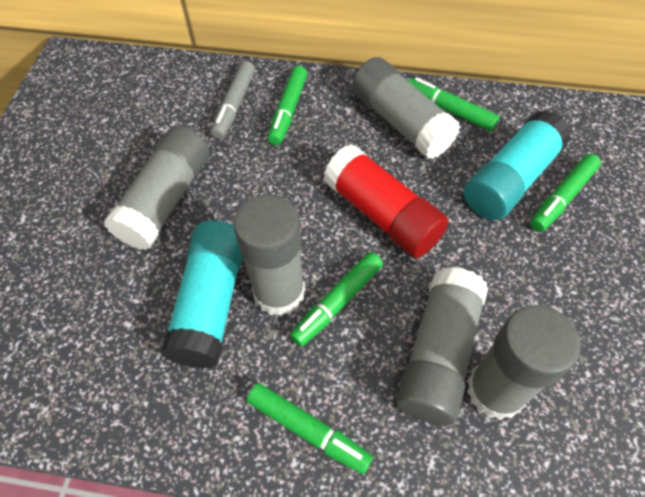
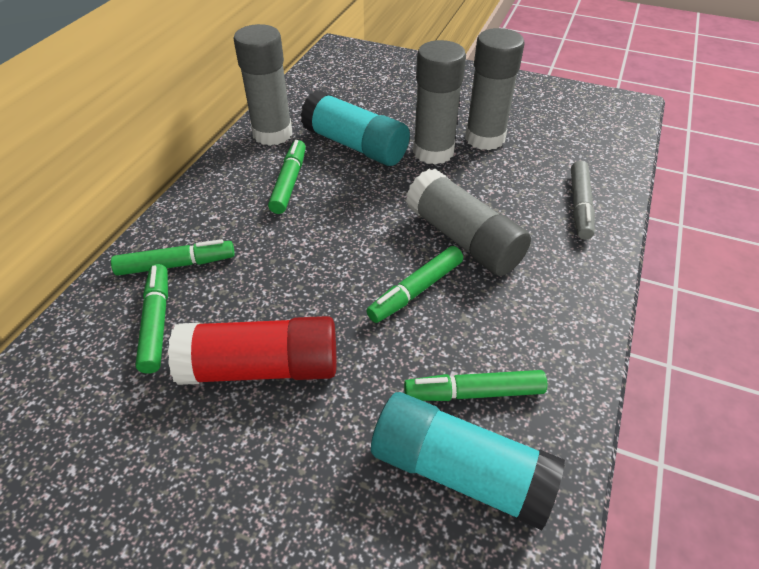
grey glue stick: 5 -> 4

